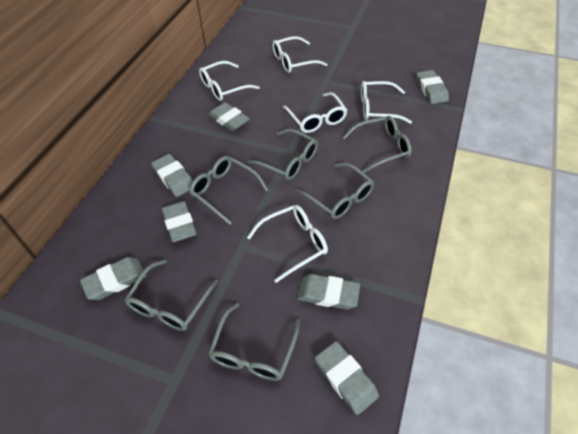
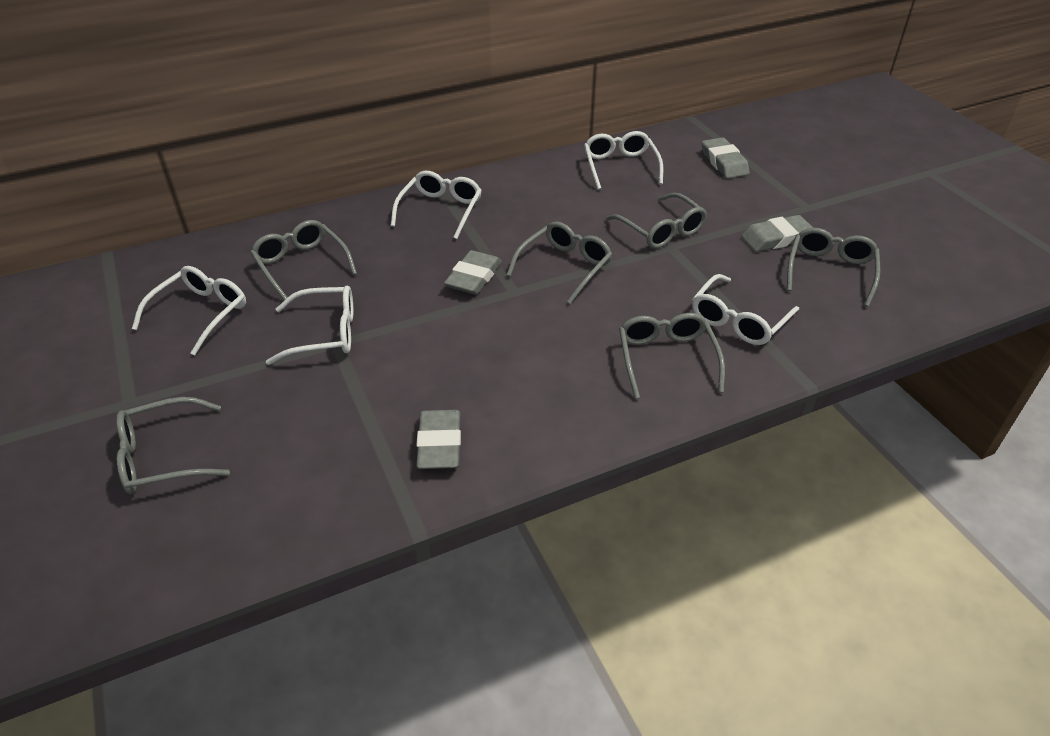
grey eraser: 7 -> 4

